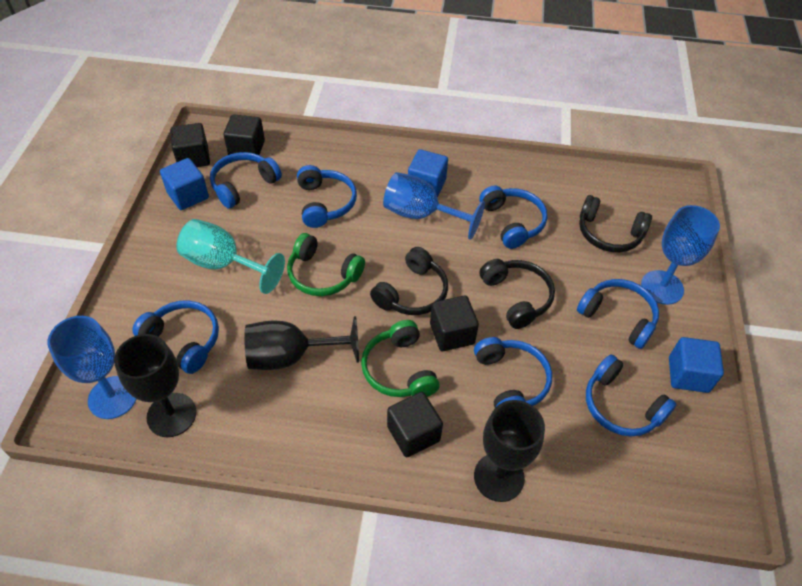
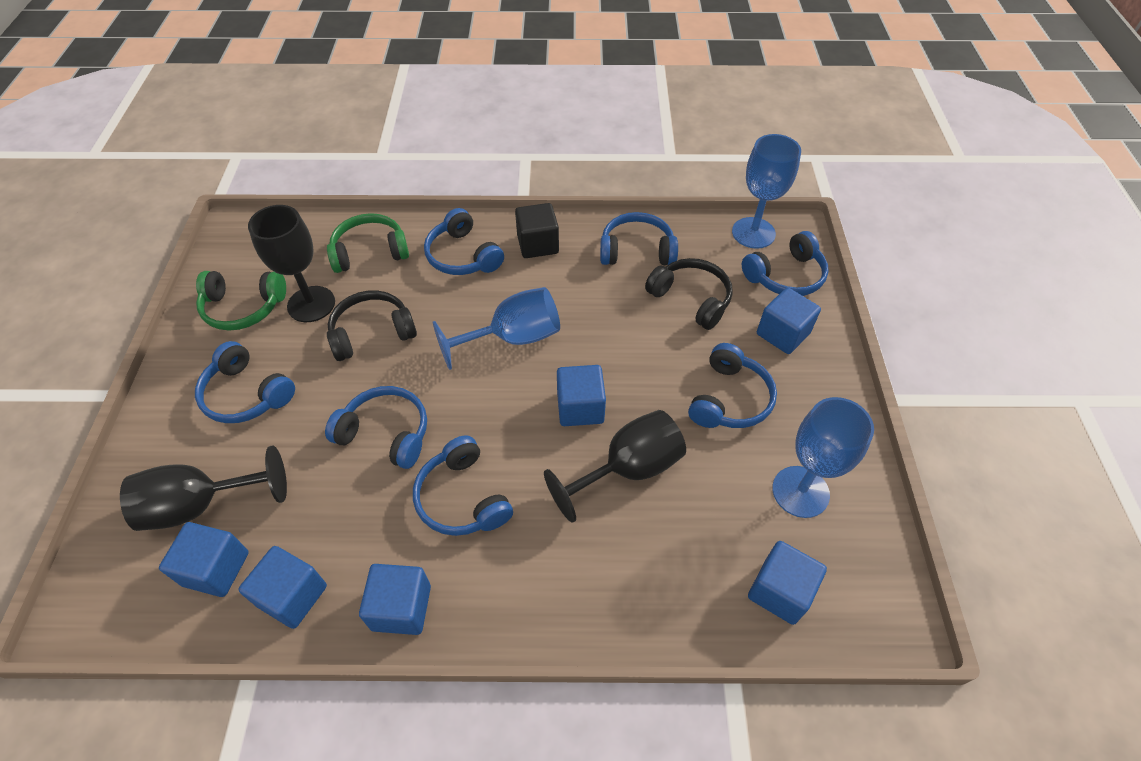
black cube: 4 -> 1
black headphones: 3 -> 2
blue cube: 3 -> 6
turquoise goblet: 1 -> 0

